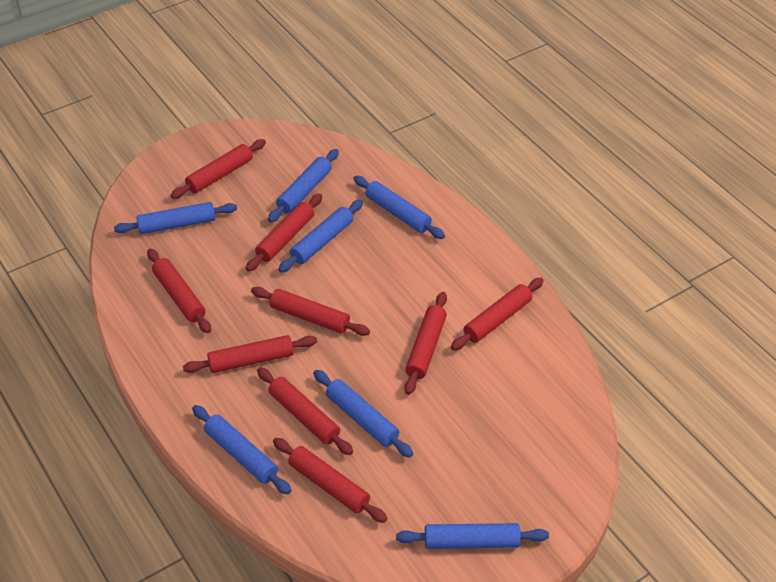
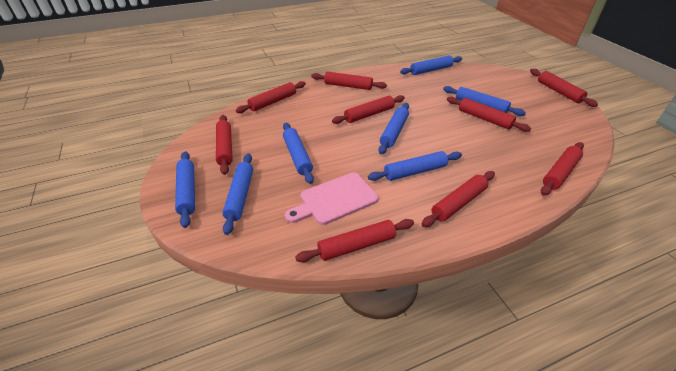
pink cutting board: 0 -> 1

